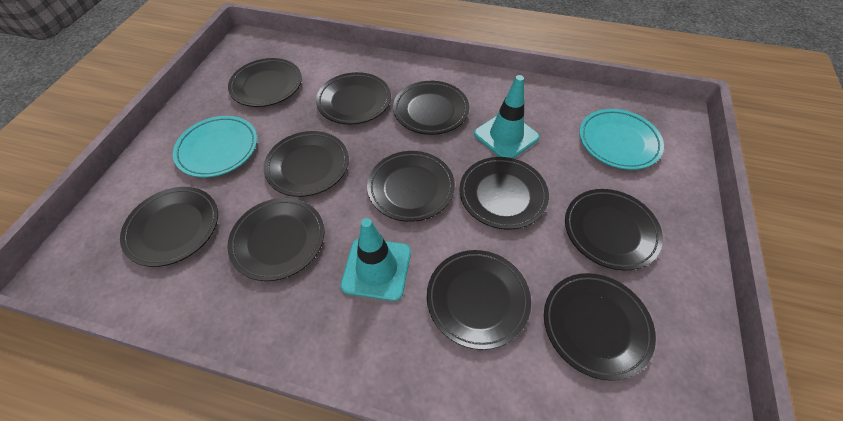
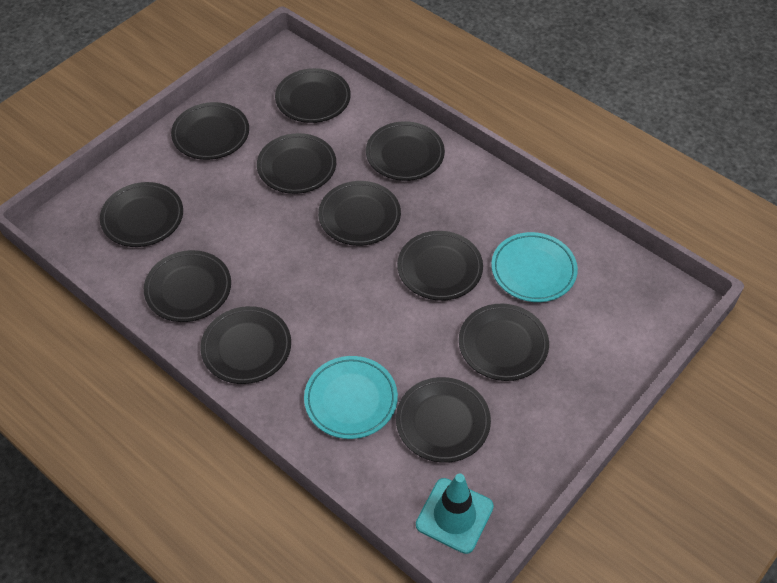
turquoise traffic cone: 2 -> 1

